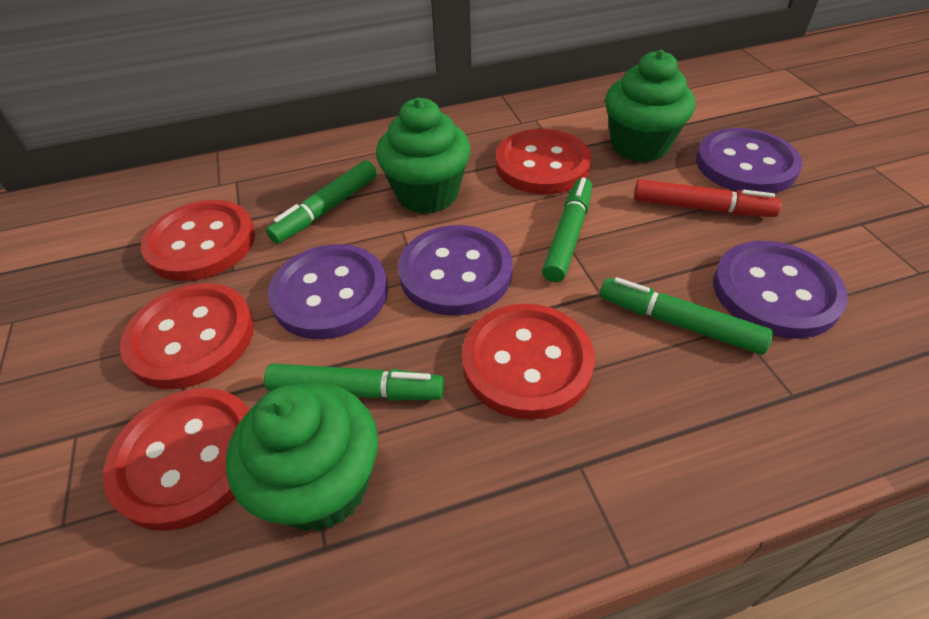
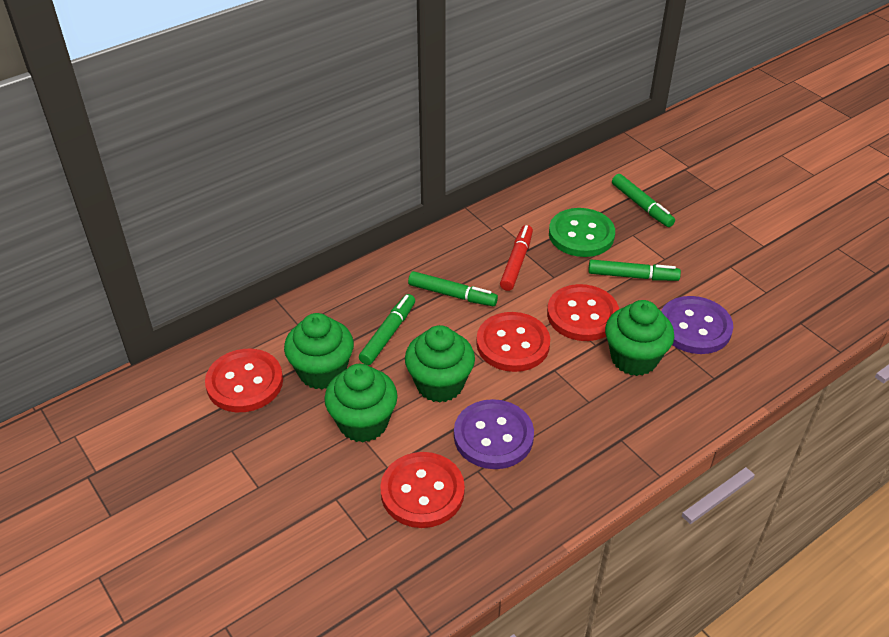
green button: 0 -> 1
green cupcake: 3 -> 4
purple button: 4 -> 2
red button: 5 -> 4

